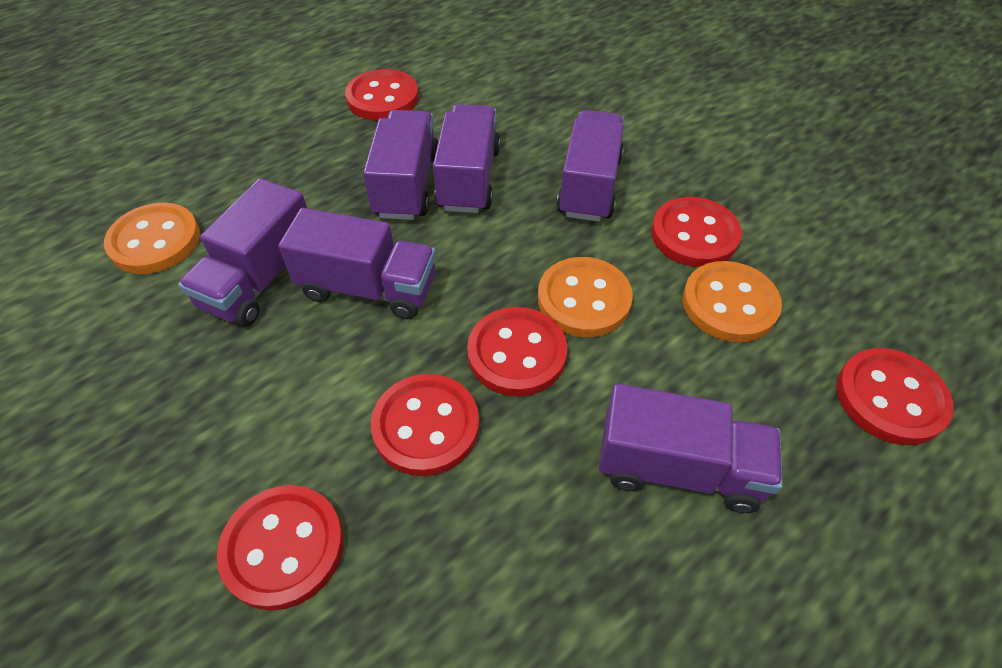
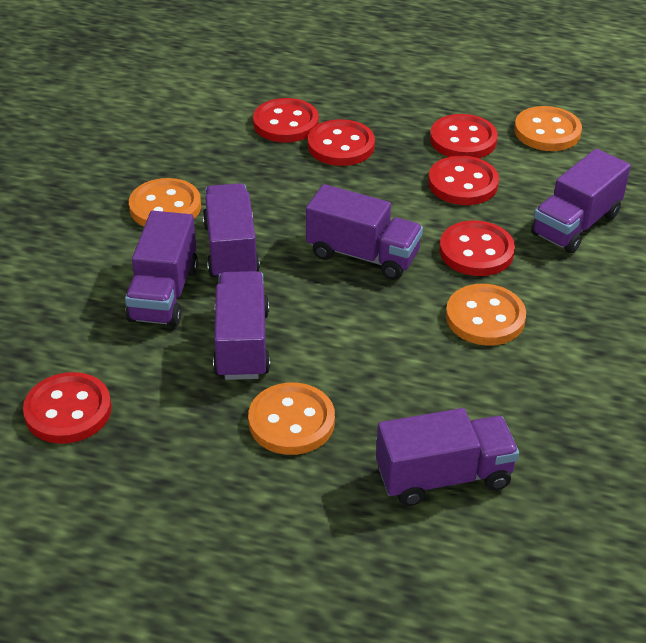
orange button: 3 -> 4

